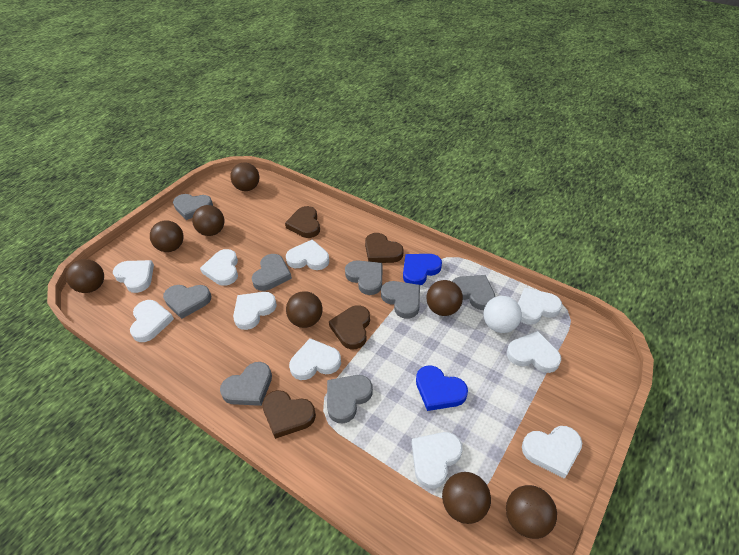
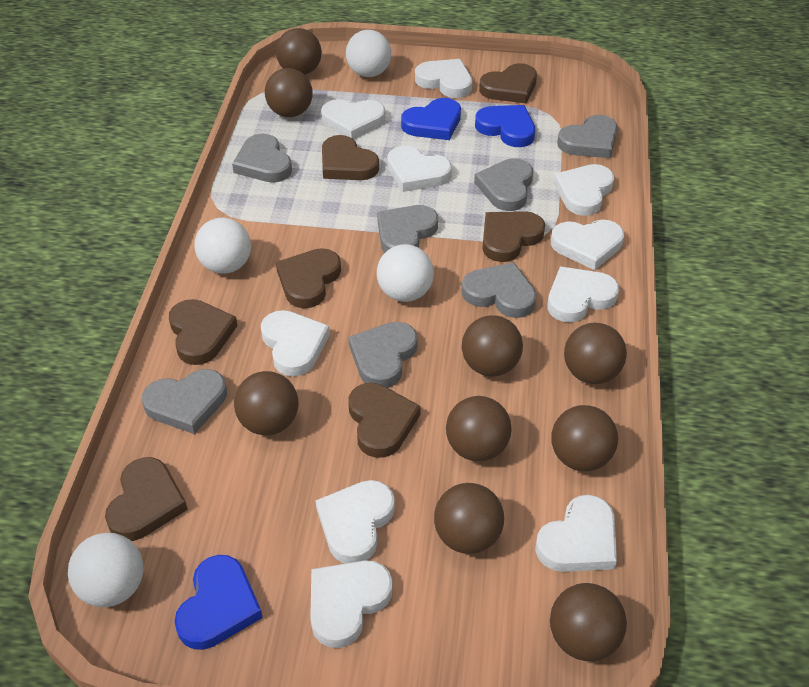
blue heart: 2 -> 3
brown ball: 8 -> 9
brown heart: 4 -> 7
grey heart: 8 -> 7
white ball: 1 -> 4

